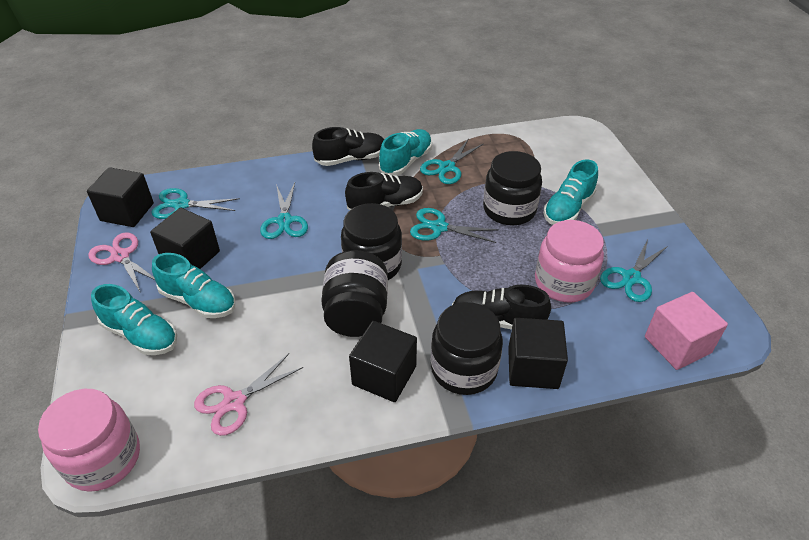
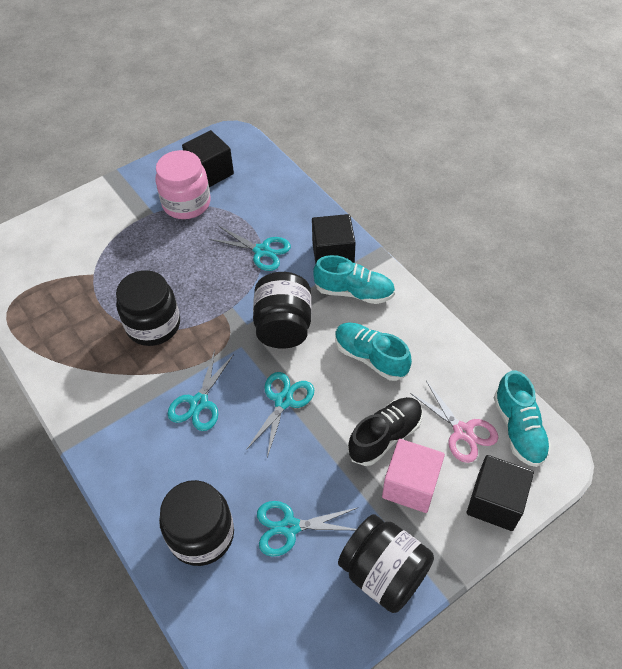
black cube: 4 -> 3
black shoe: 3 -> 1
pink jar: 2 -> 1
pink scissors: 2 -> 1
turquoise scissors: 5 -> 4
turquoise shoe: 4 -> 3

